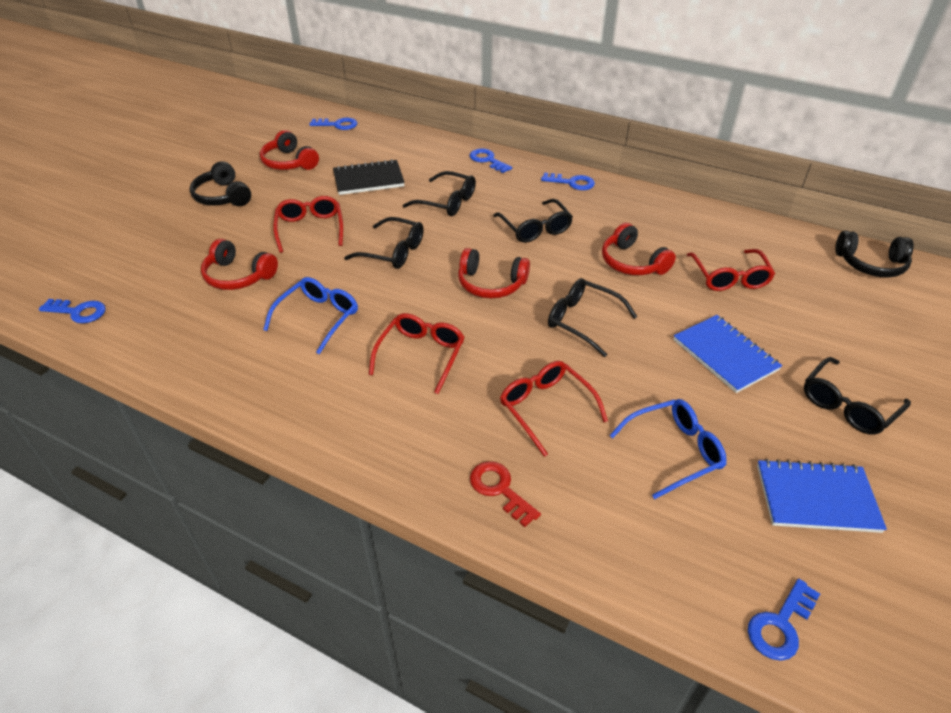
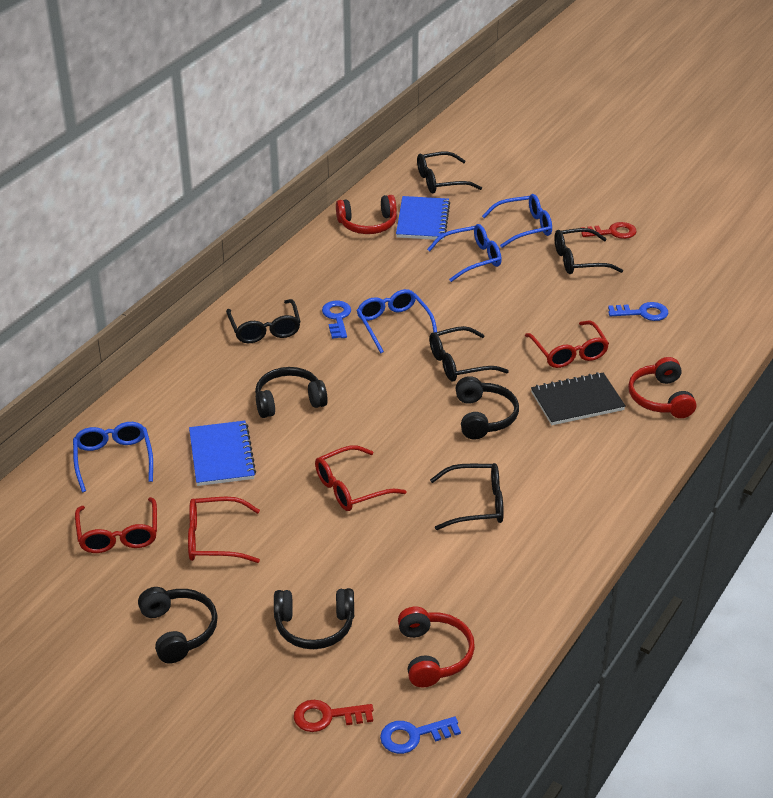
black headphones: 2 -> 4
blue glasses: 2 -> 4
blue key: 5 -> 3
red headphones: 4 -> 3
red key: 1 -> 2

